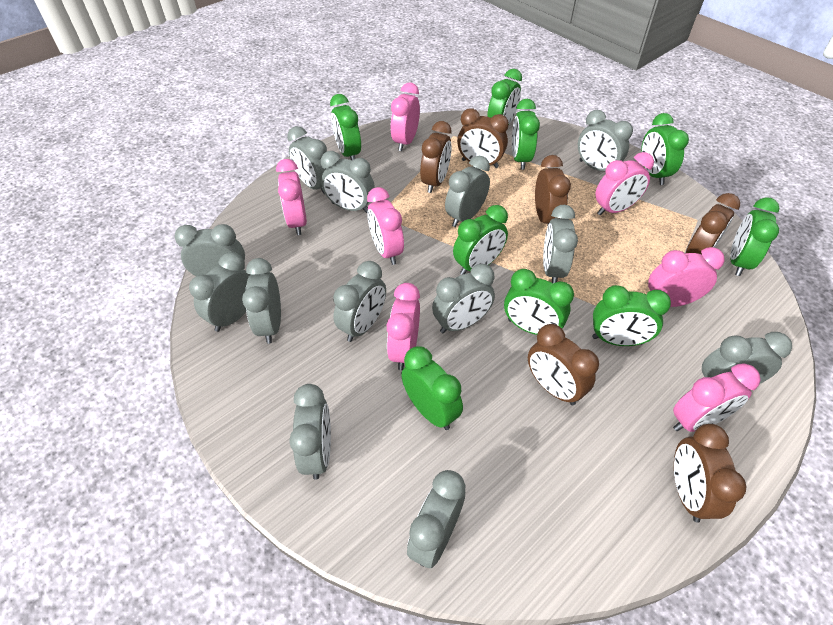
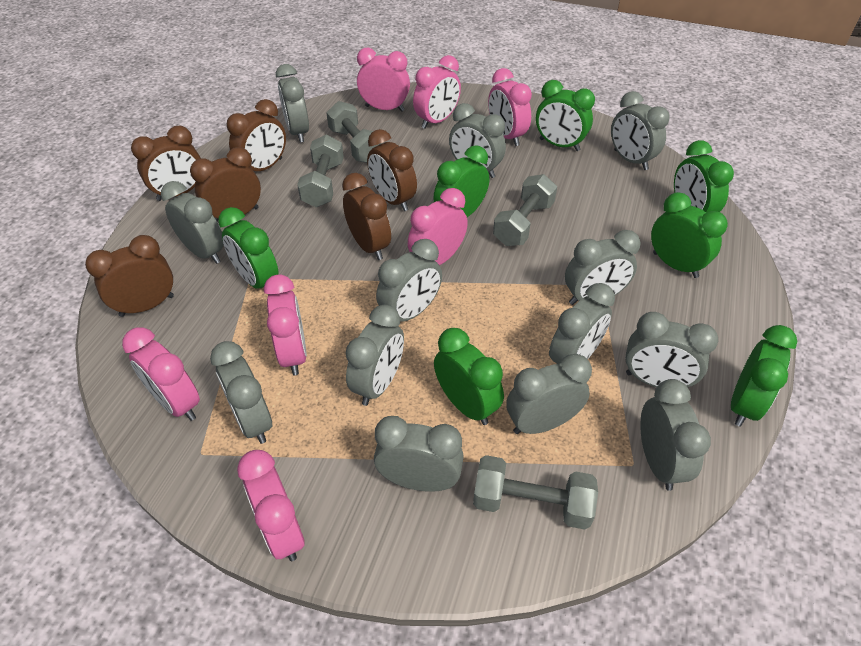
green clock: 9 -> 7
grey dumbbell: 0 -> 4

